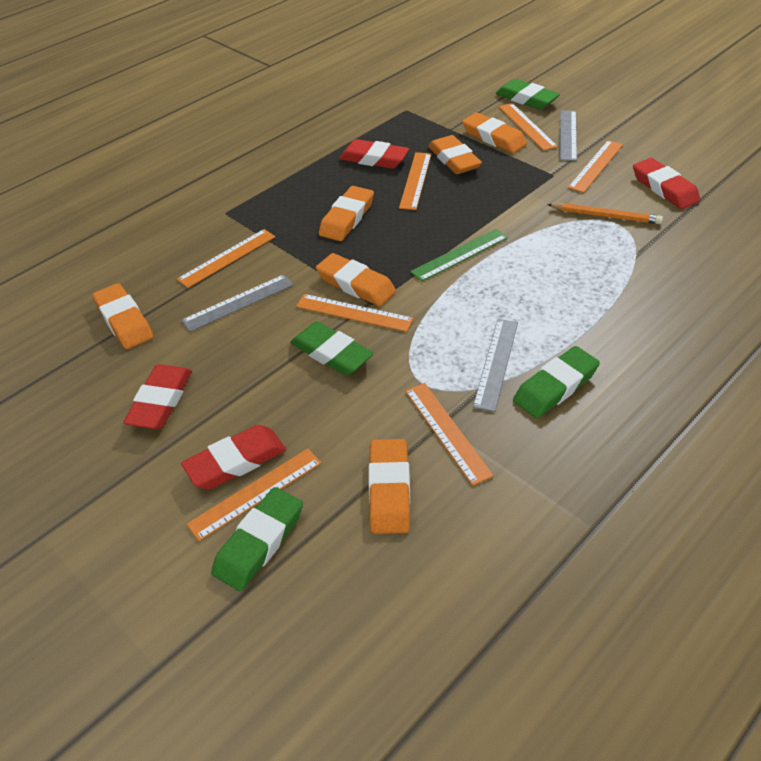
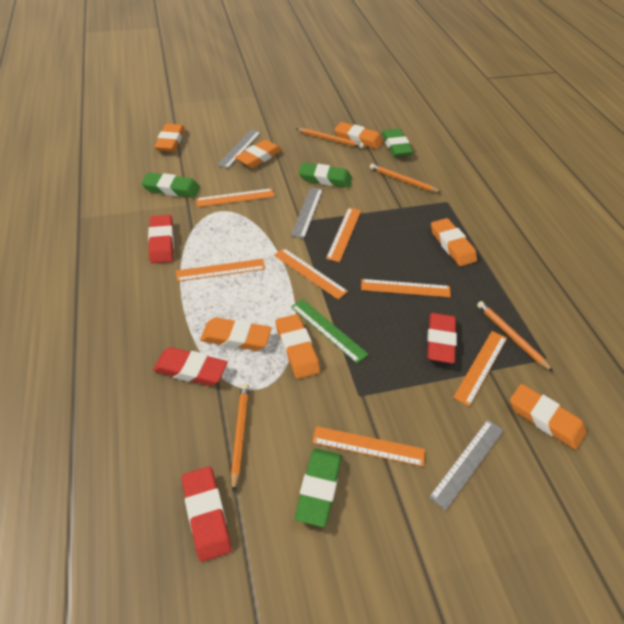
orange eraser: 6 -> 7
orange pencil: 1 -> 4

